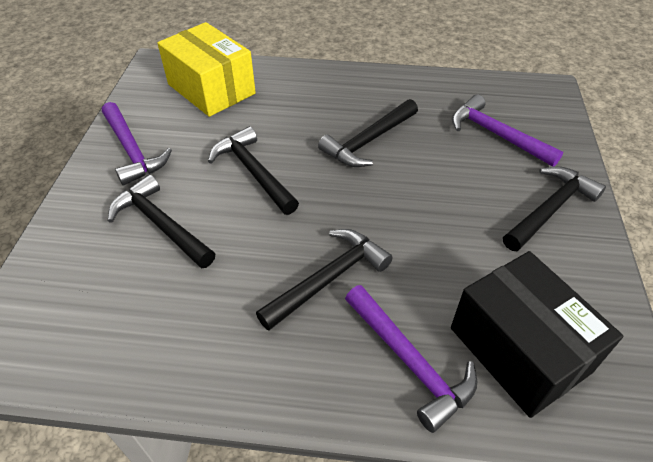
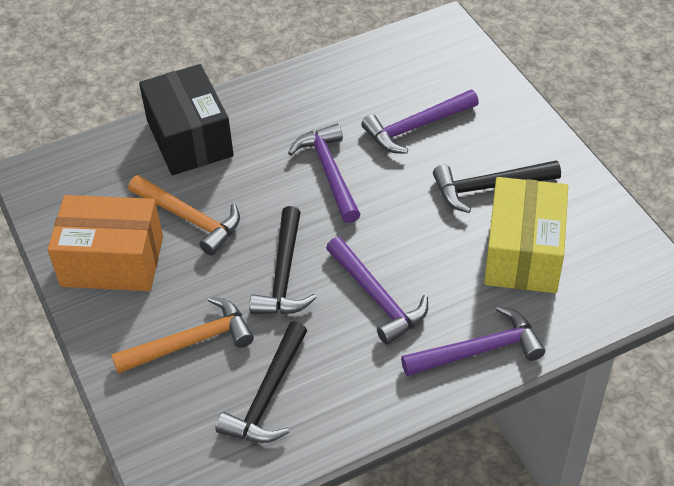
black hammer: 5 -> 3
orange box: 0 -> 1
orange hammer: 0 -> 2
purple hammer: 3 -> 4

